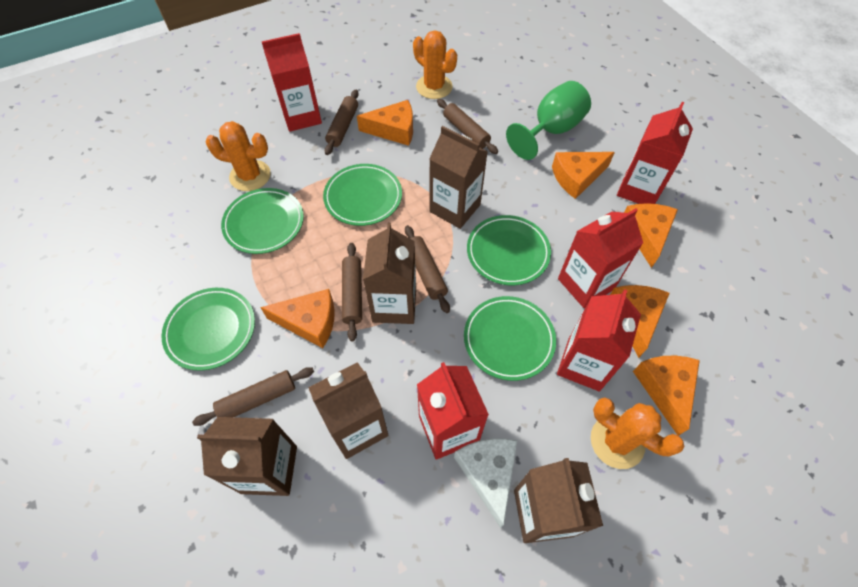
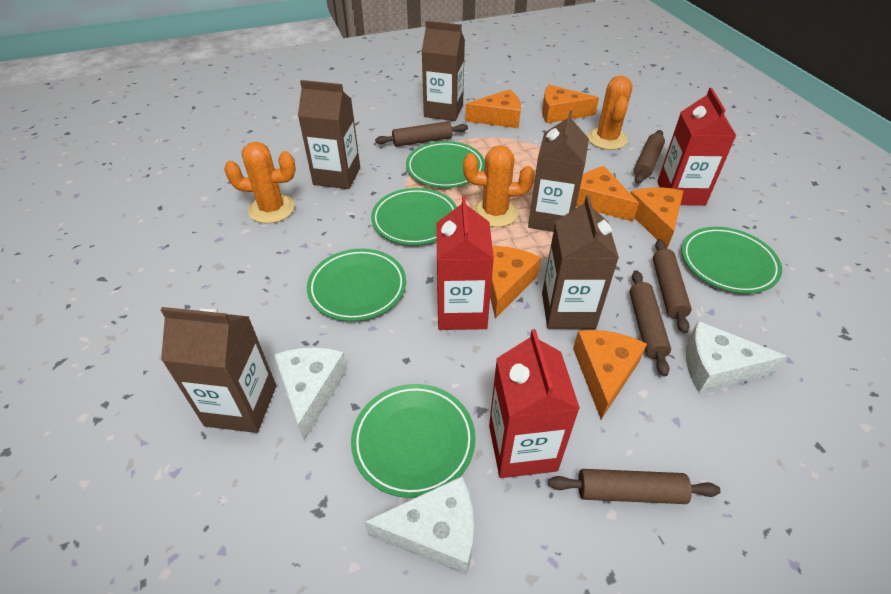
green goblet: 1 -> 0
red carton: 5 -> 3
white cheese: 1 -> 3

